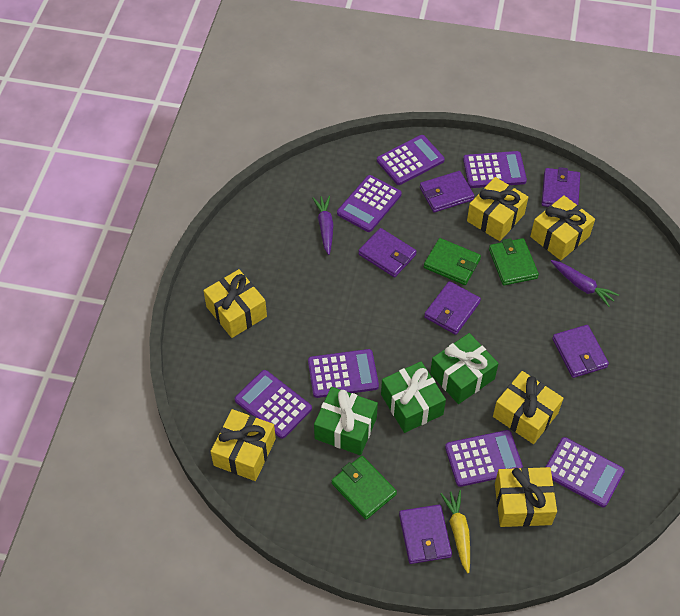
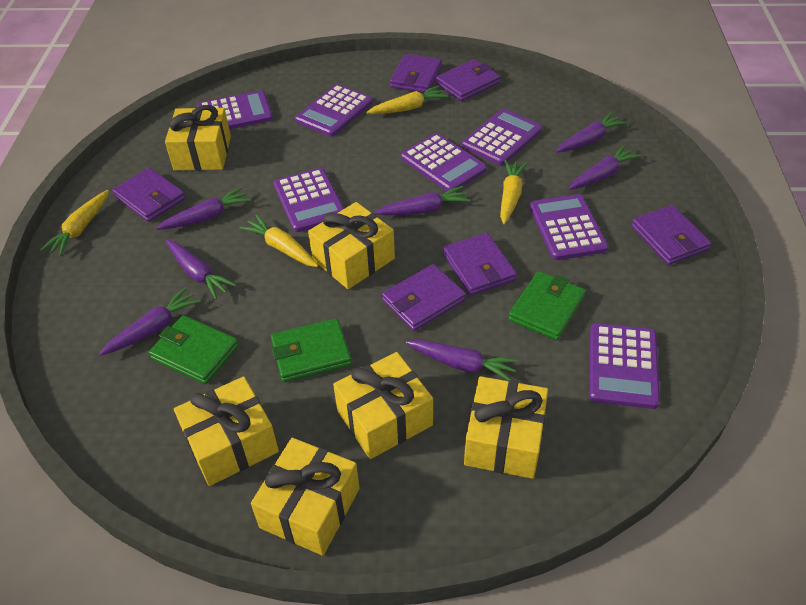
green gift: 3 -> 0
purple carrot: 2 -> 7
yellow carrot: 1 -> 4

